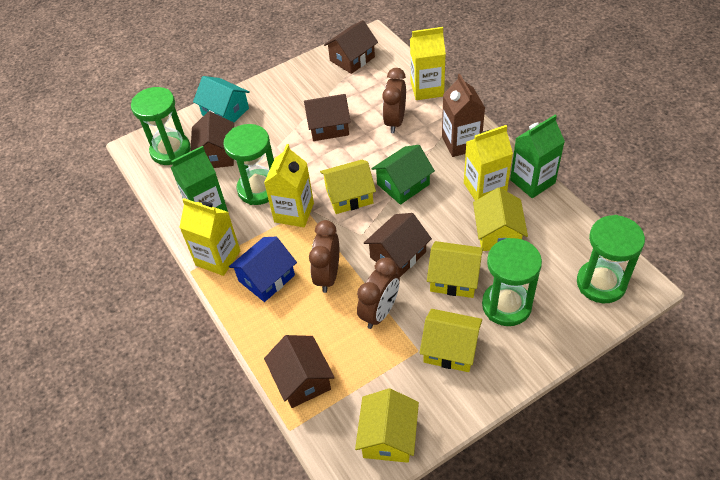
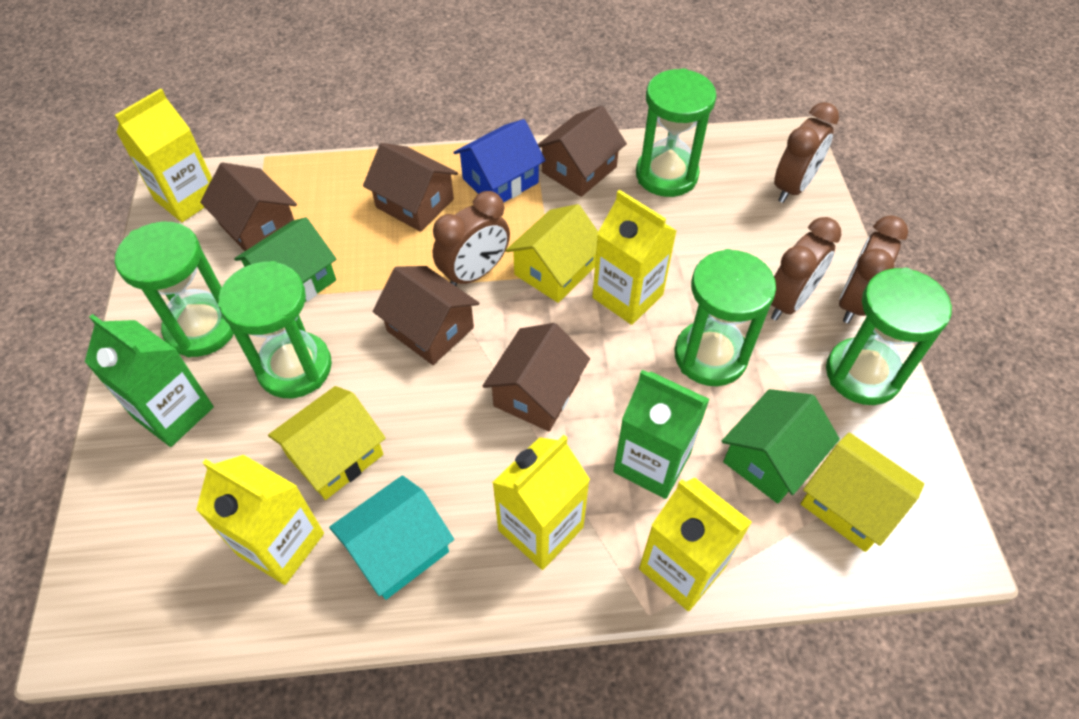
brown carton: 1 -> 0
brown clock: 3 -> 4
green hourglass: 4 -> 5
green house: 1 -> 2
yellow carton: 4 -> 5
yellow house: 5 -> 3

